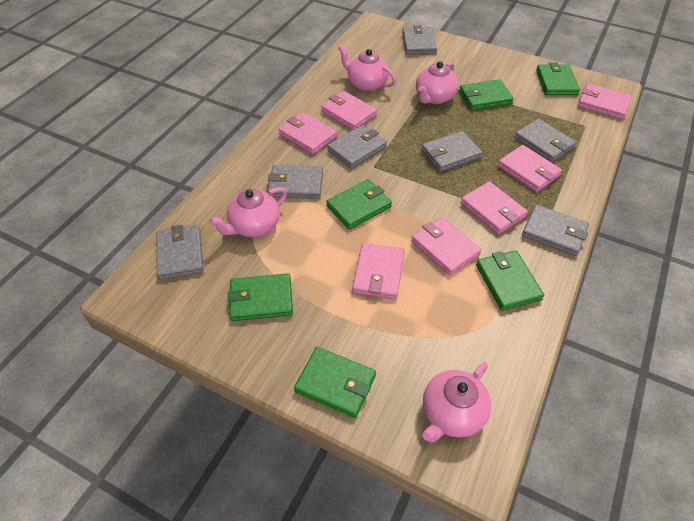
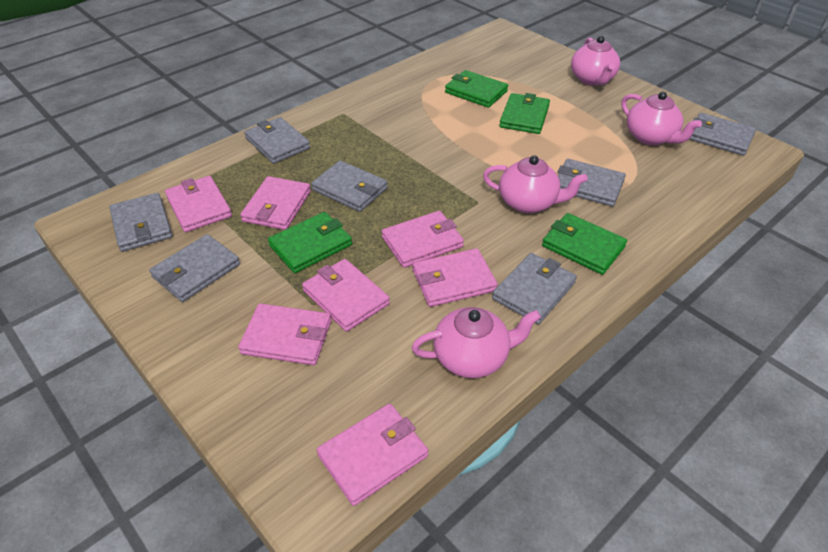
green wallet: 6 -> 4

